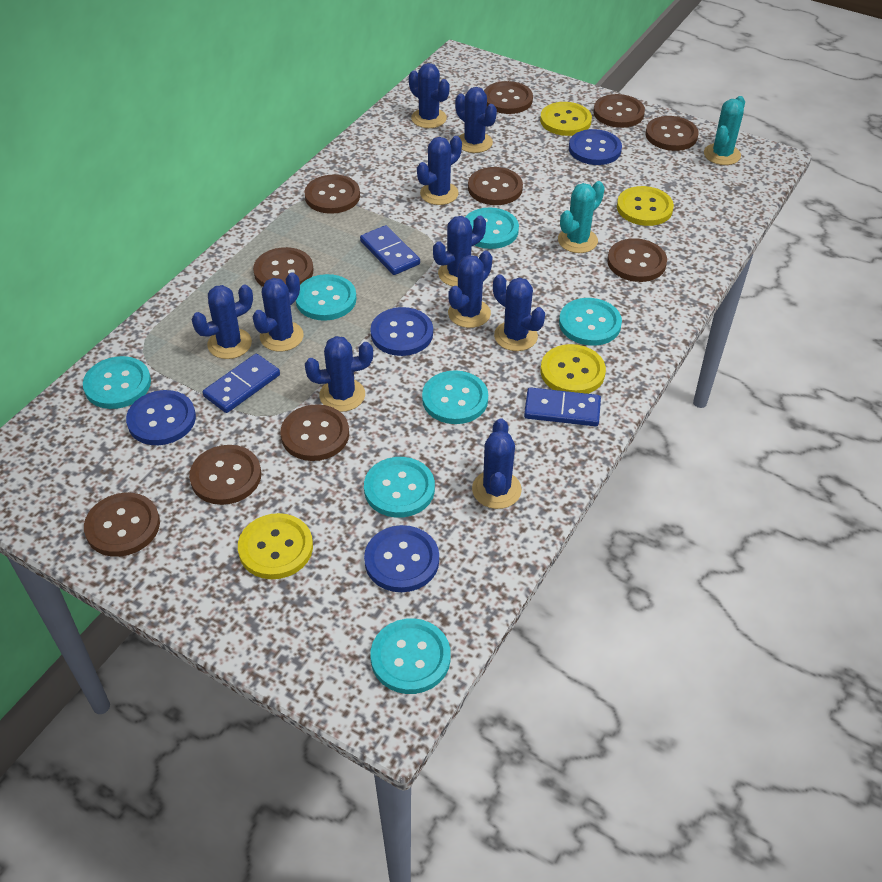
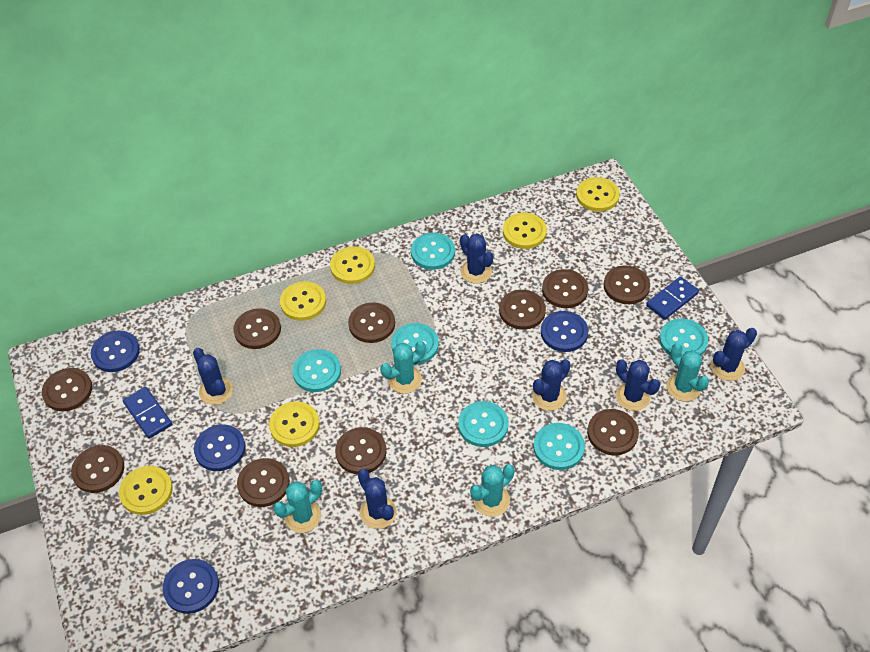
blue cactus: 10 -> 6
blue domino: 3 -> 2
turquoise button: 7 -> 6
turquoise cactus: 2 -> 4
yellow button: 4 -> 6

